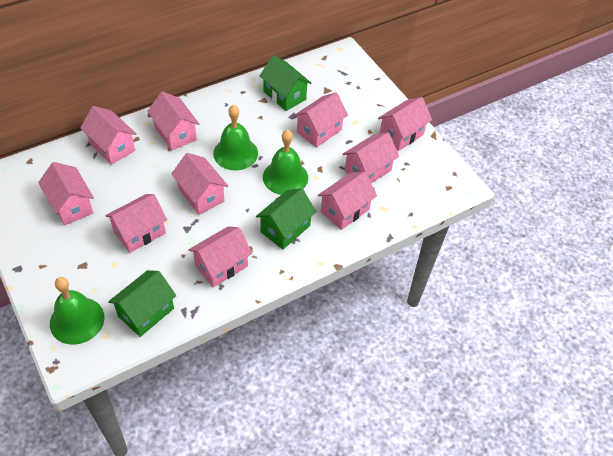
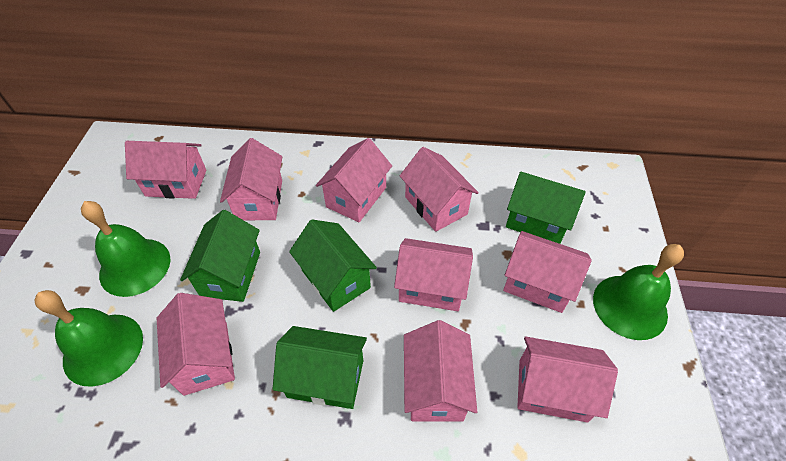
green house: 3 -> 4
pink house: 10 -> 9

